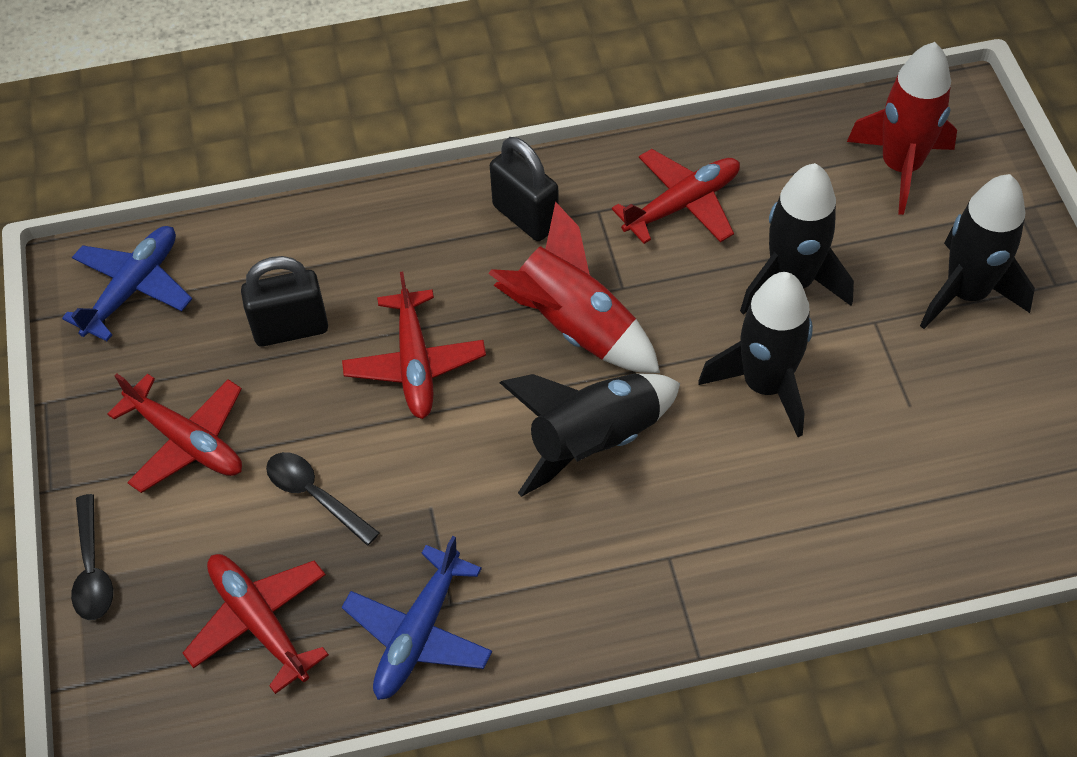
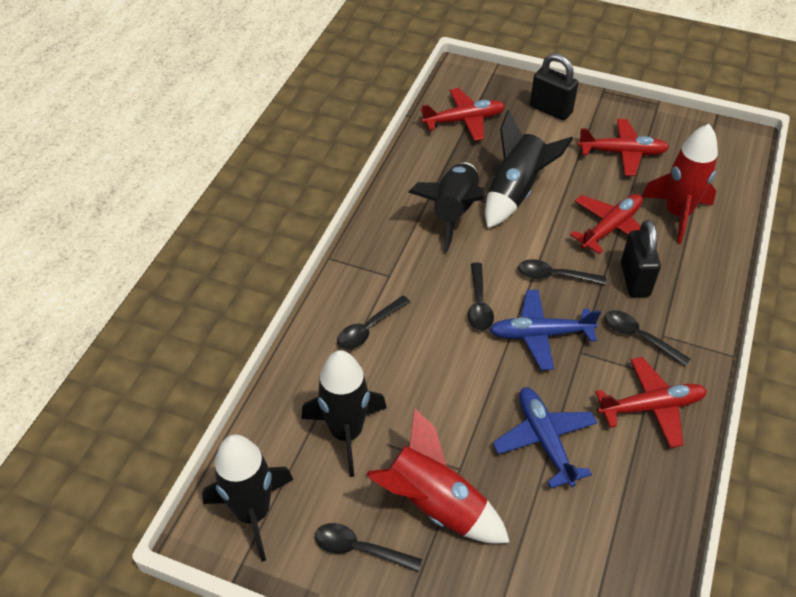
black spoon: 2 -> 5

